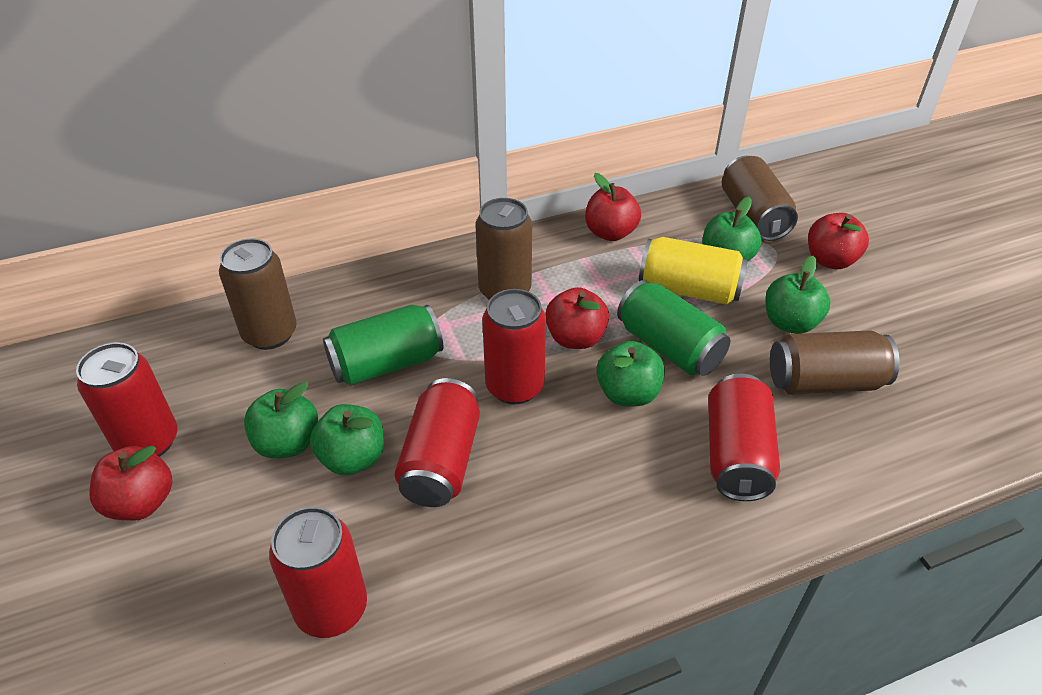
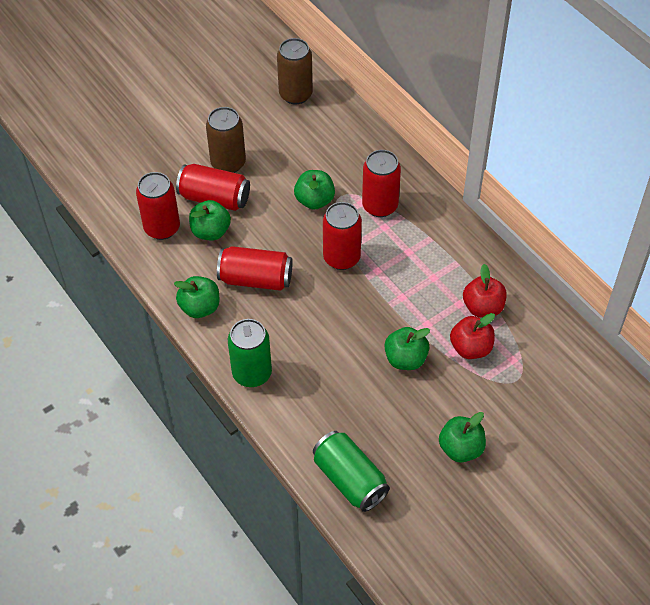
brown can: 4 -> 2
red apple: 4 -> 2
yellow can: 1 -> 0

